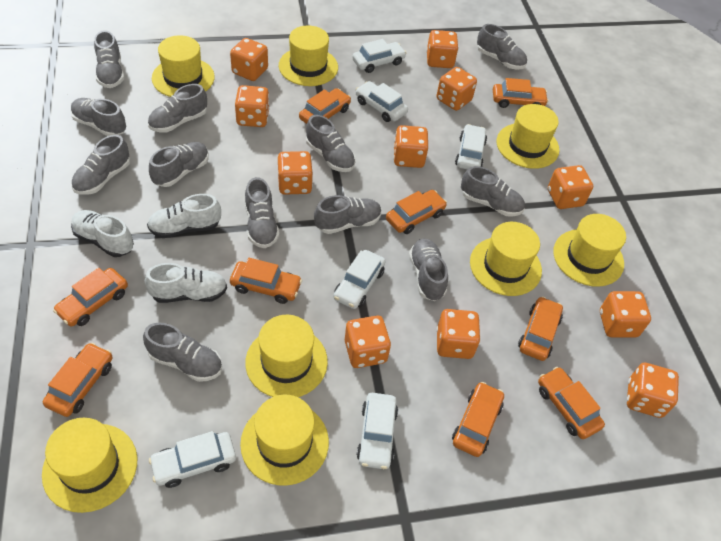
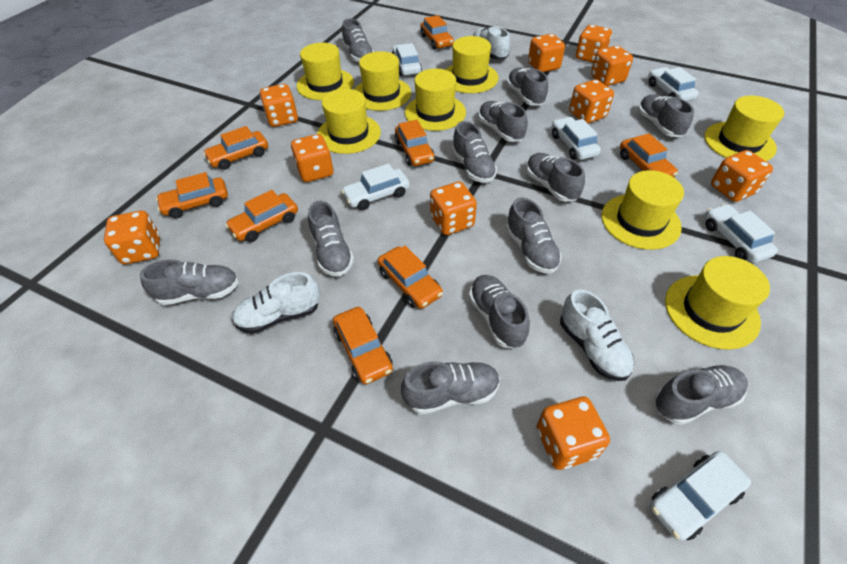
orange car: 9 -> 8
orange dice: 11 -> 10

